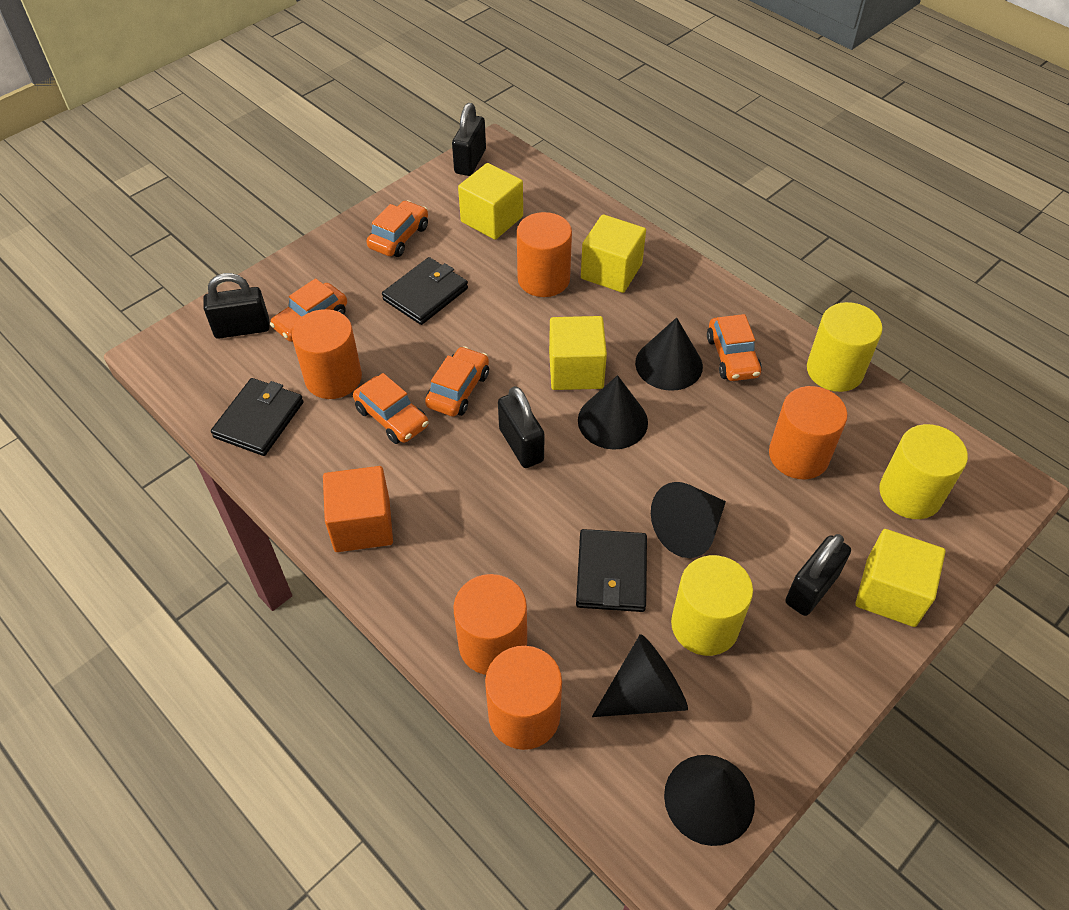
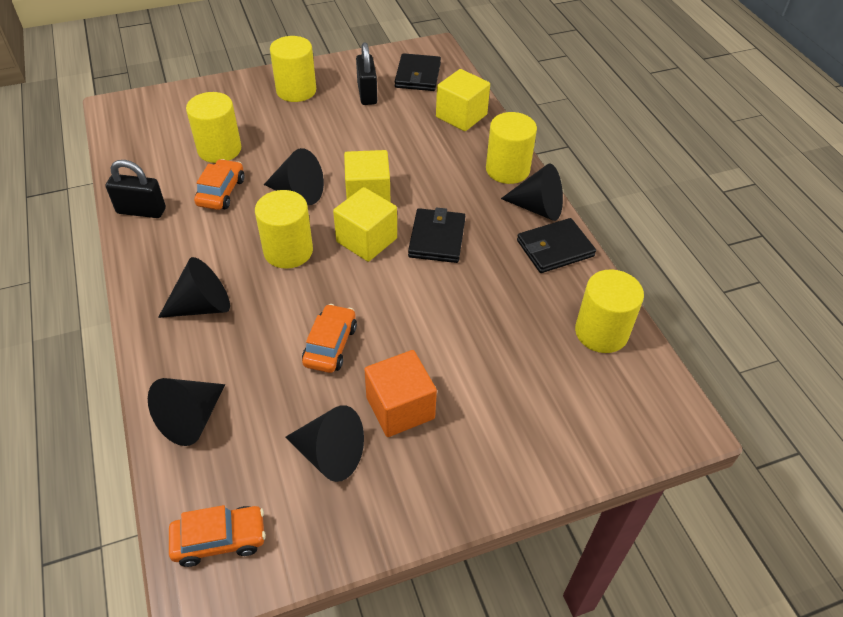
black padlock: 4 -> 2
orange car: 5 -> 3
orange cylinder: 5 -> 0
yellow cube: 4 -> 3
yellow cylinder: 3 -> 5

